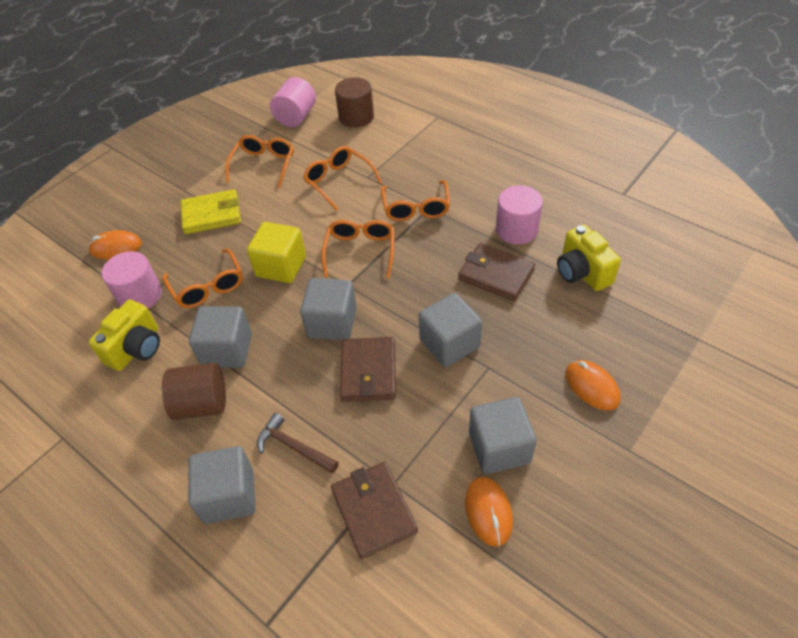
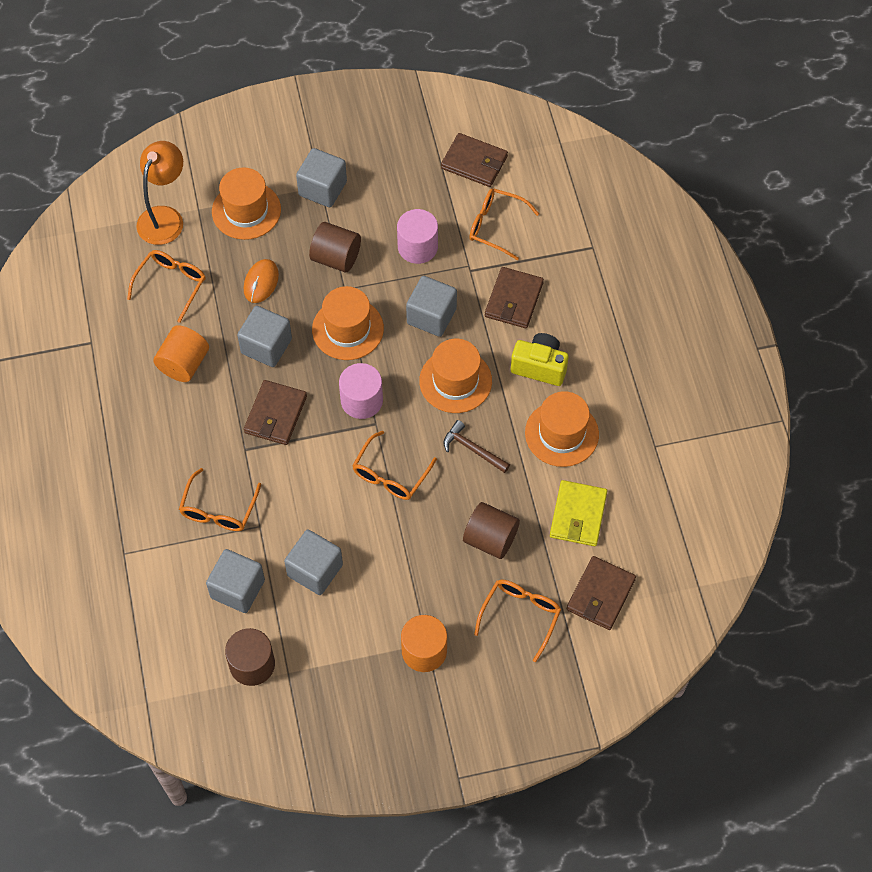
brown cylinder: 2 -> 3
brown wallet: 3 -> 4
orange cylinder: 0 -> 2
orange hat: 0 -> 4
orange lamp: 0 -> 1
orange mouse: 3 -> 1
pink cylinder: 3 -> 2
yellow camera: 2 -> 1
yellow cube: 1 -> 0

